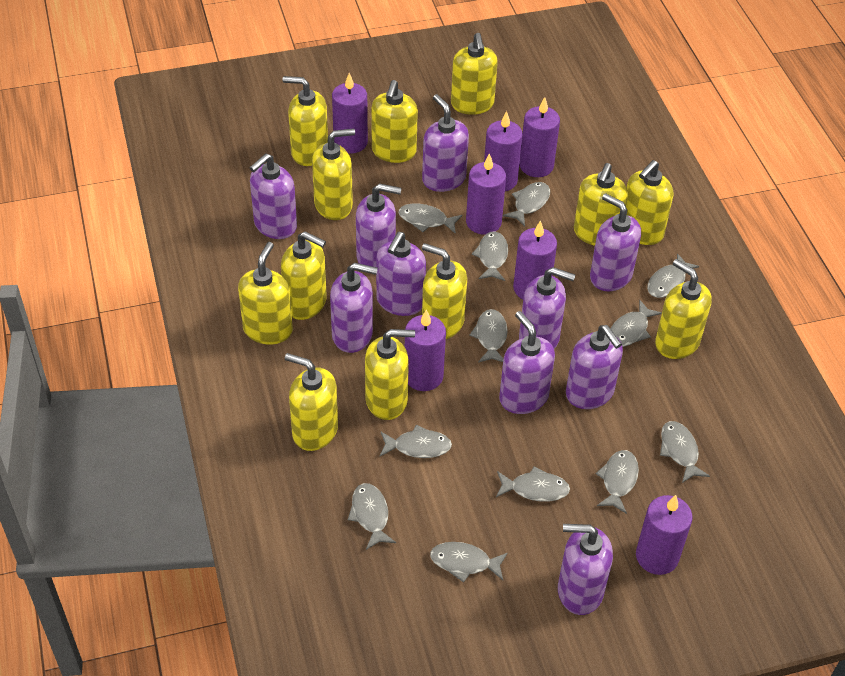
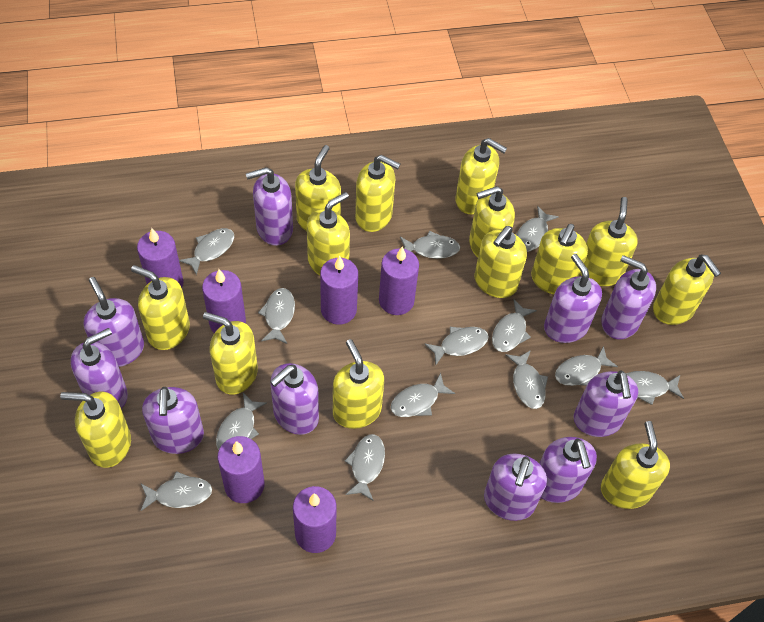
grey fish: 12 -> 13
purple candle: 7 -> 6
yellow soap dispenser: 12 -> 14

